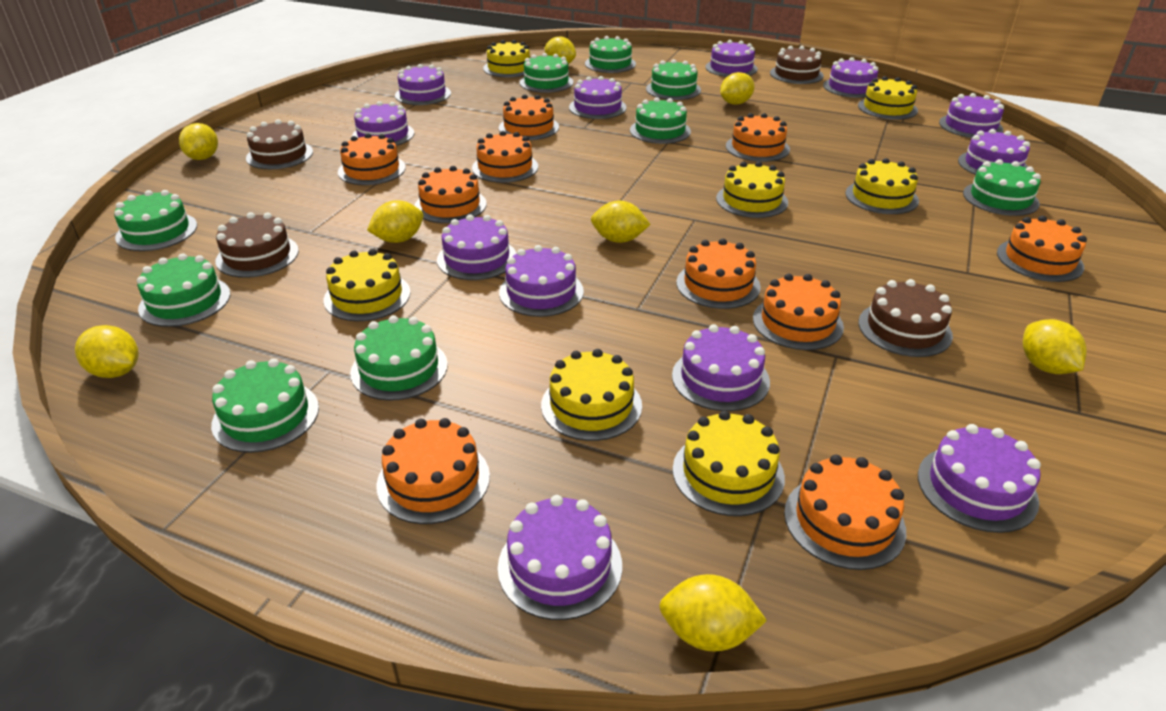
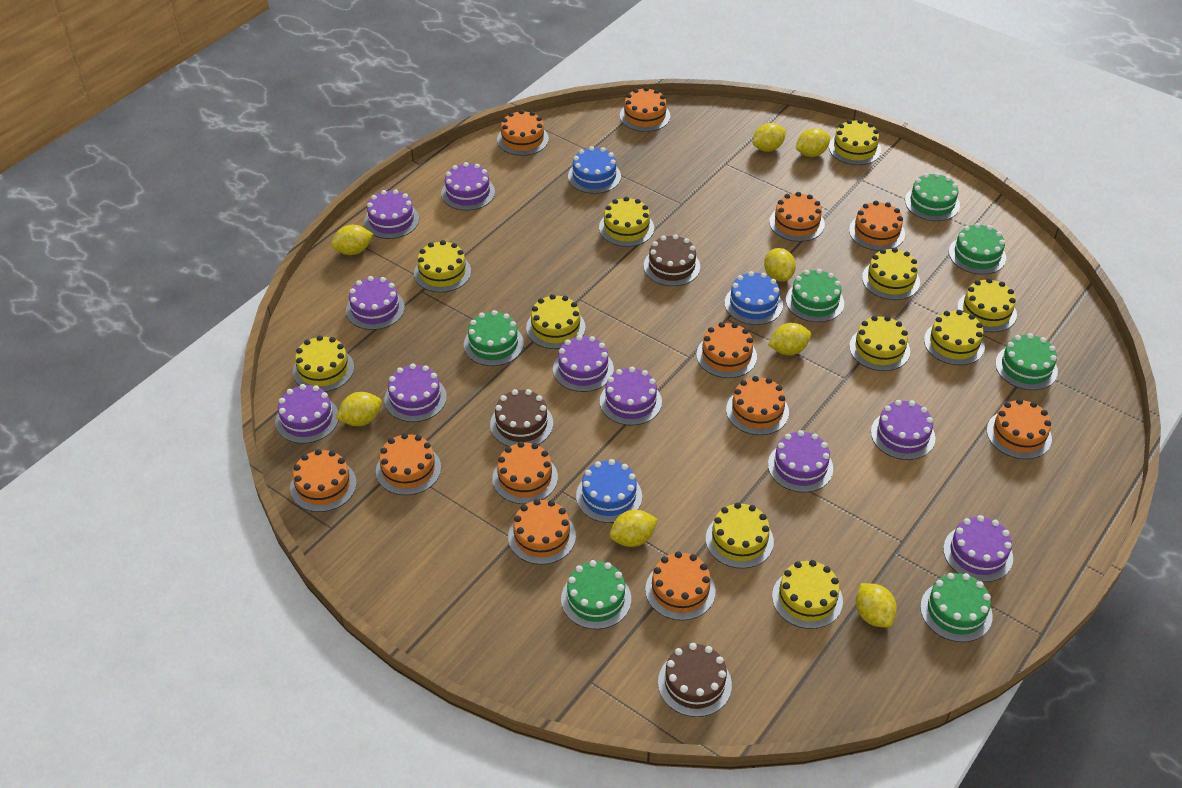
blue cake: 0 -> 3
brown cake: 4 -> 3
green cake: 9 -> 7
orange cake: 10 -> 12
purple cake: 12 -> 10
yellow cake: 7 -> 11

